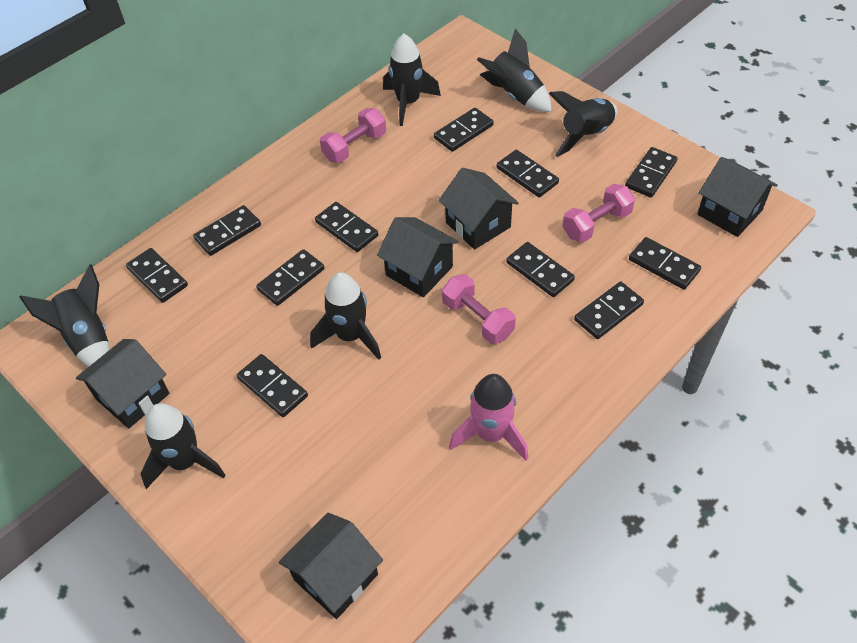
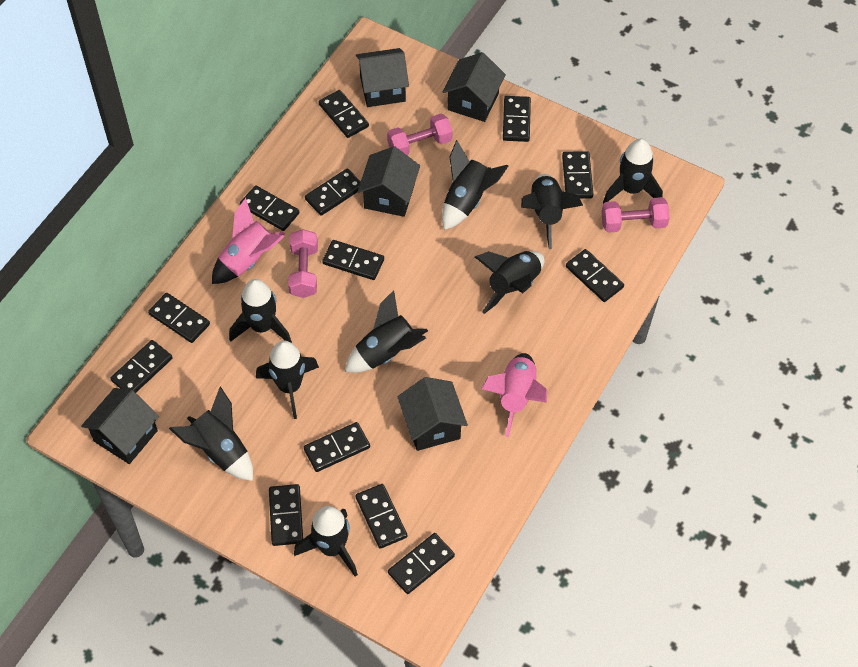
black domino: 11 -> 13
black rocket: 6 -> 9
pink rocket: 1 -> 2

